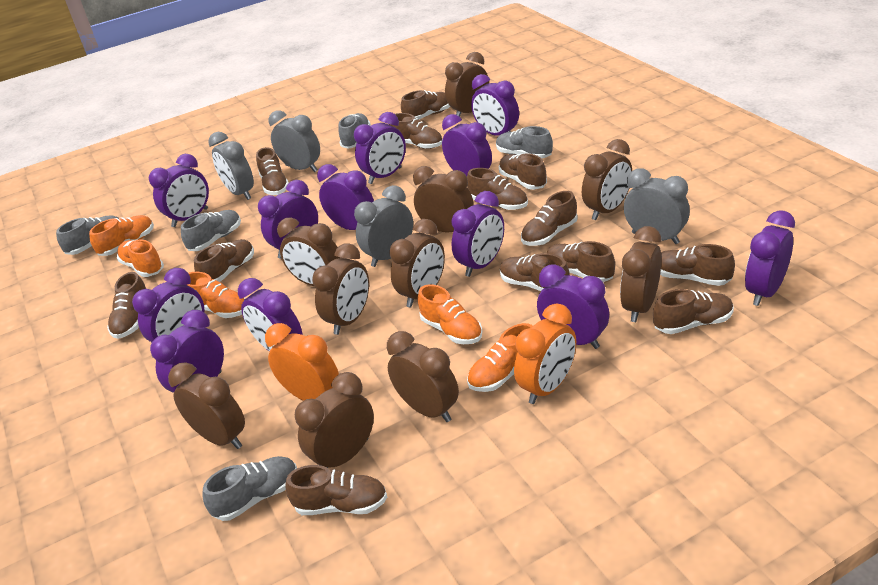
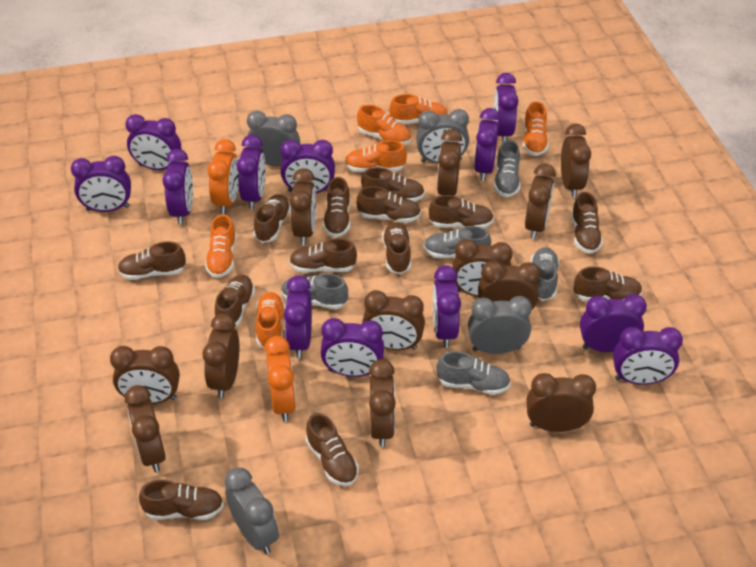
brown clock: 10 -> 12
orange shoe: 5 -> 6

